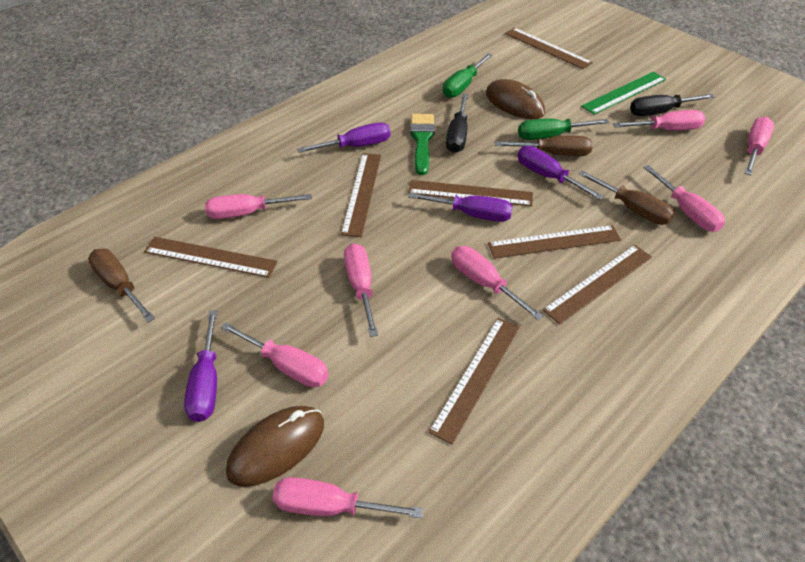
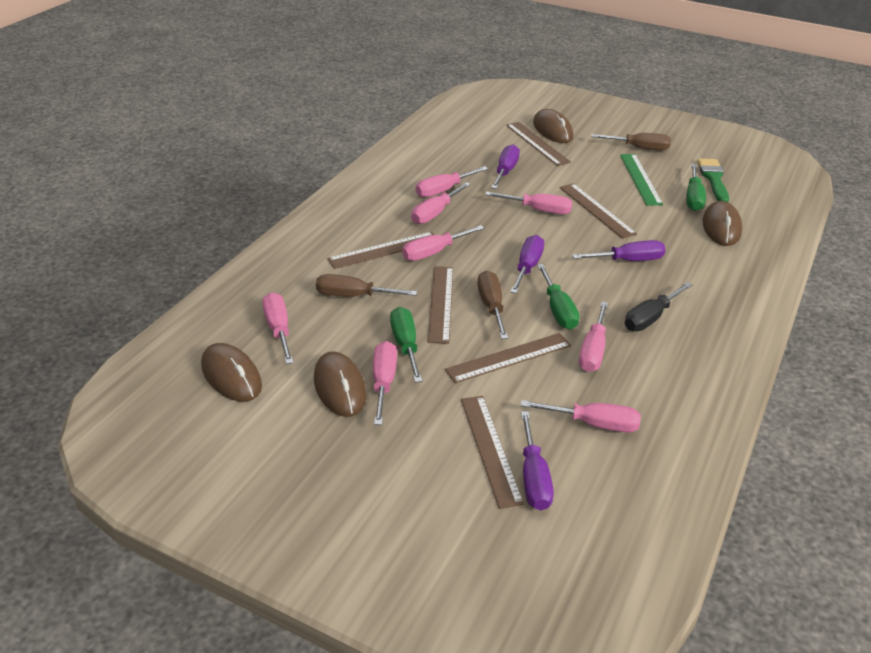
black screwdriver: 2 -> 1
brown mouse: 2 -> 4
brown ruler: 7 -> 6
green screwdriver: 2 -> 3

